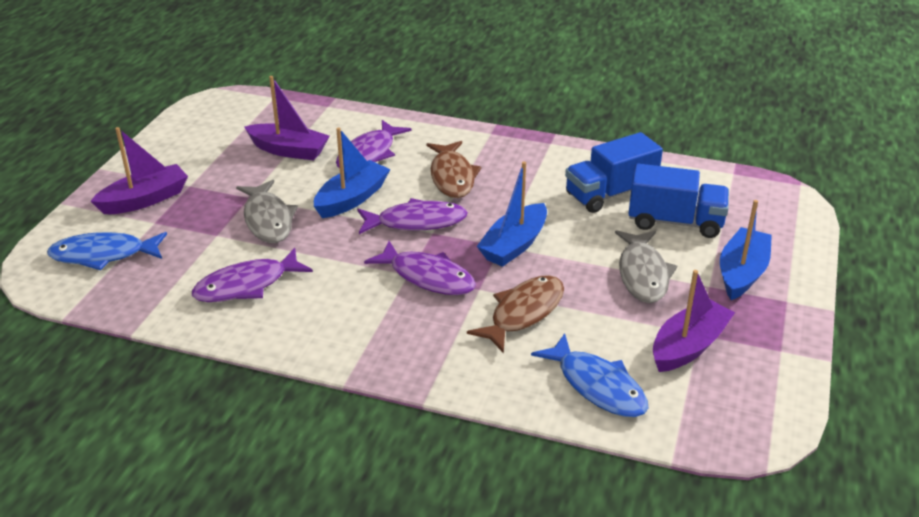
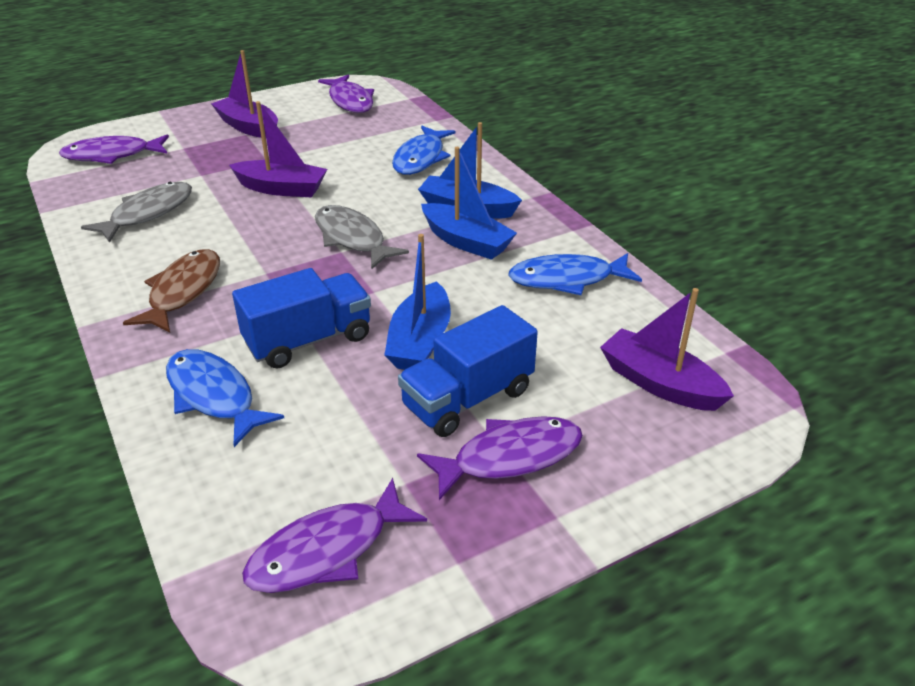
blue fish: 2 -> 3
brown fish: 2 -> 1

